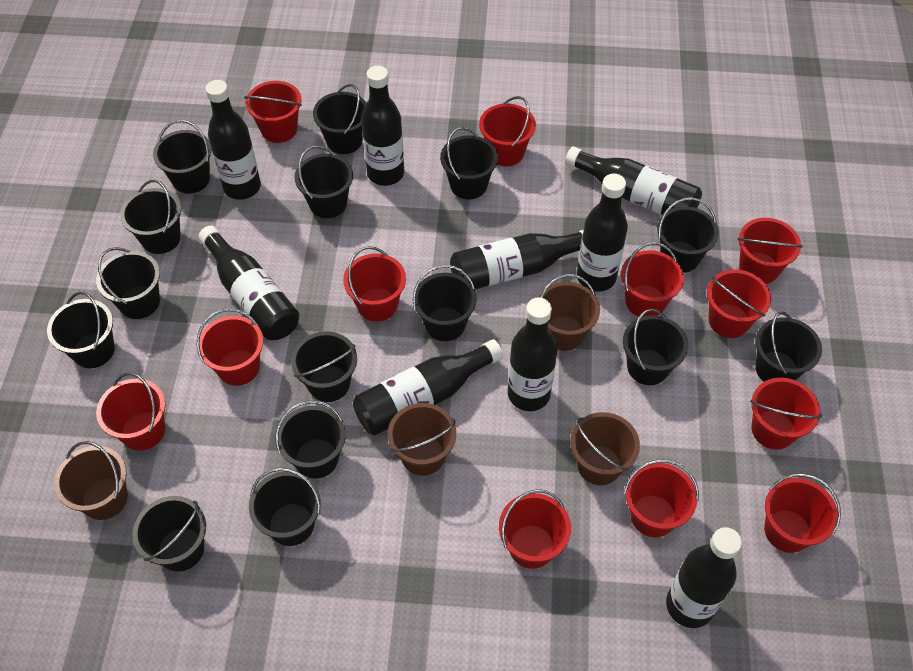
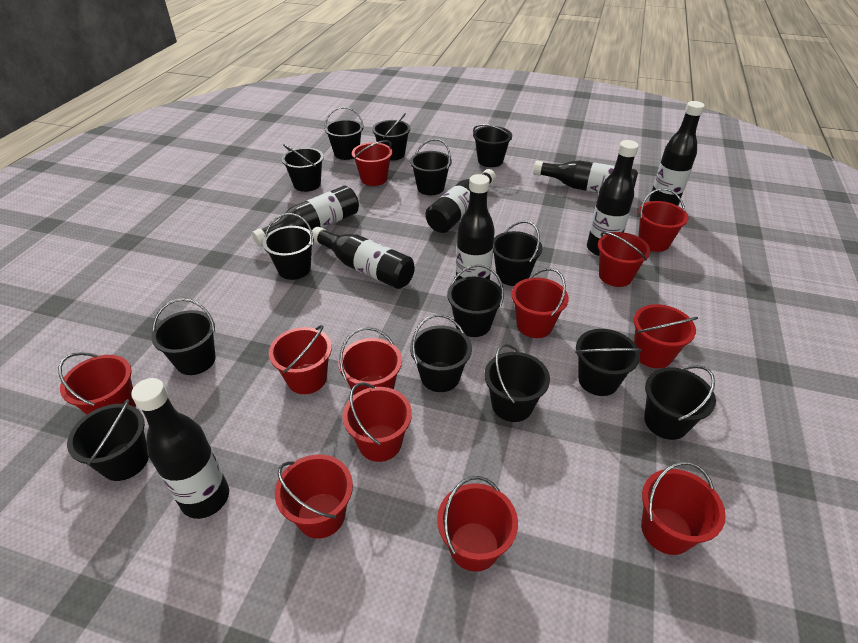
black bottle: 9 -> 8
black bucket: 15 -> 14
brown bucket: 4 -> 0

